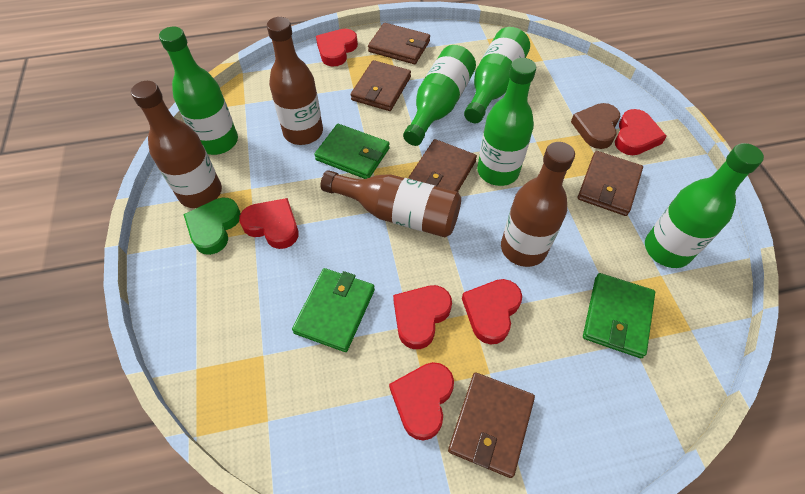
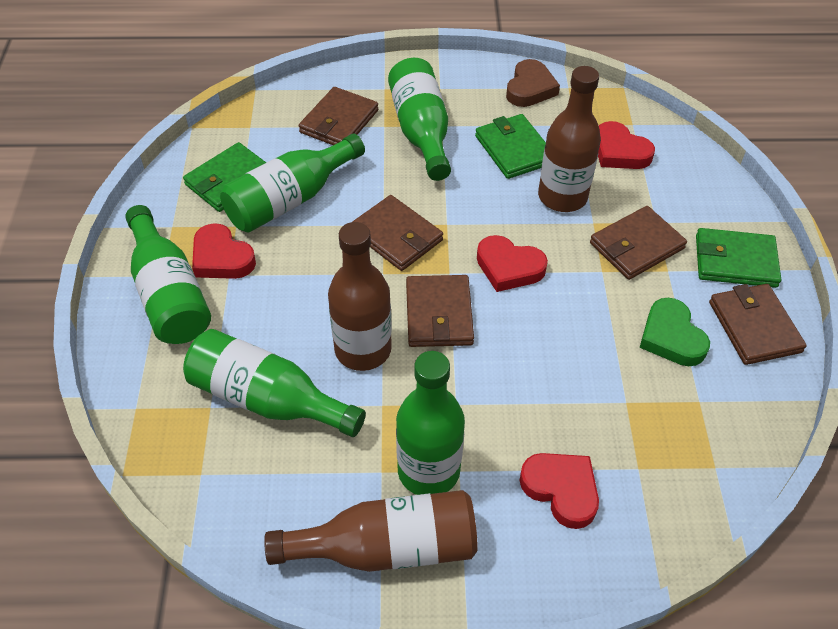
brown bottle: 4 -> 3
red heart: 6 -> 4

